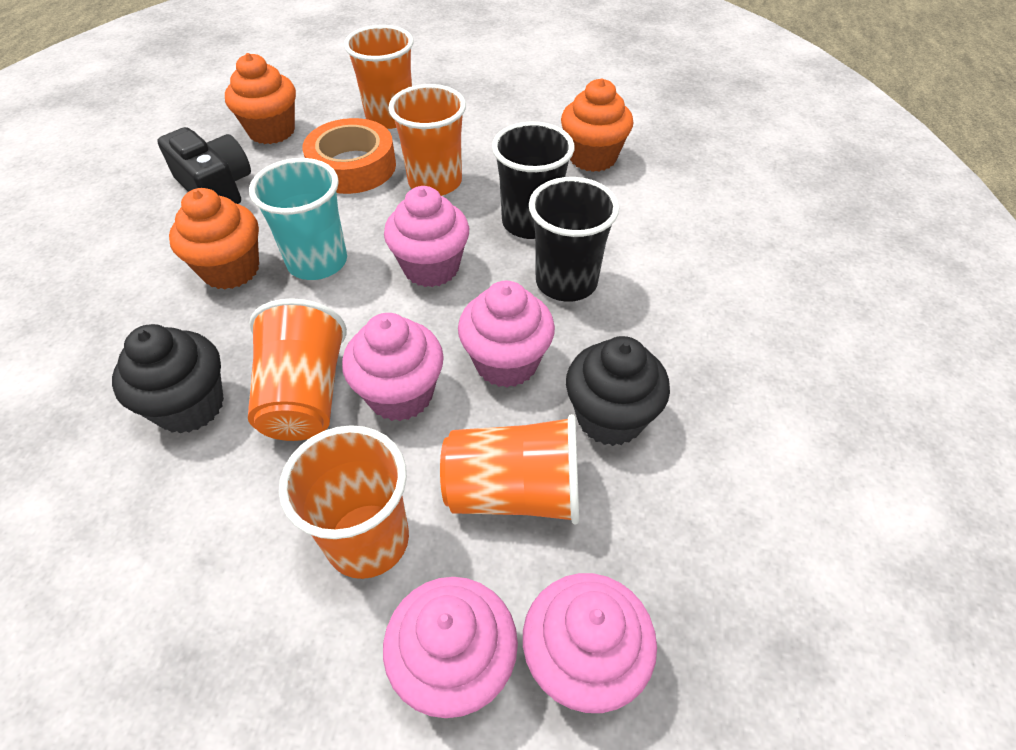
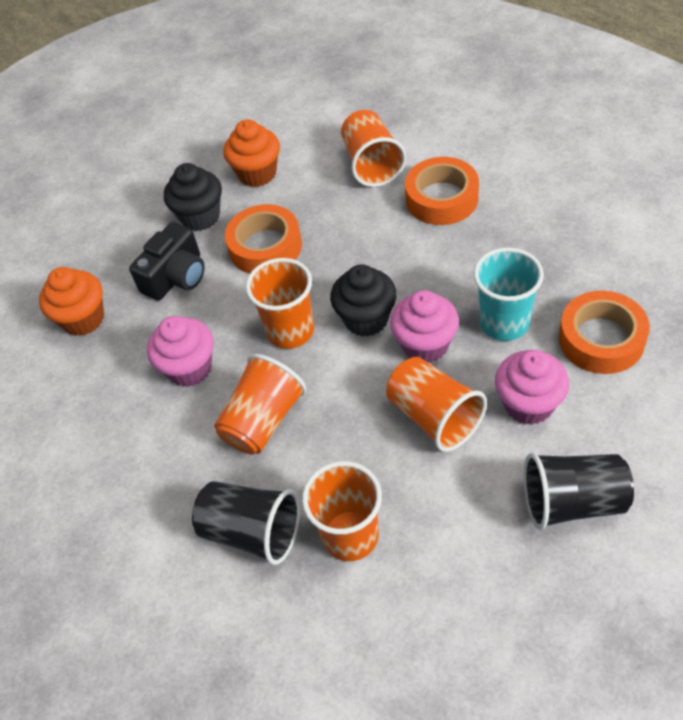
orange cupcake: 3 -> 2
orange tape: 1 -> 3
pink cupcake: 5 -> 3

